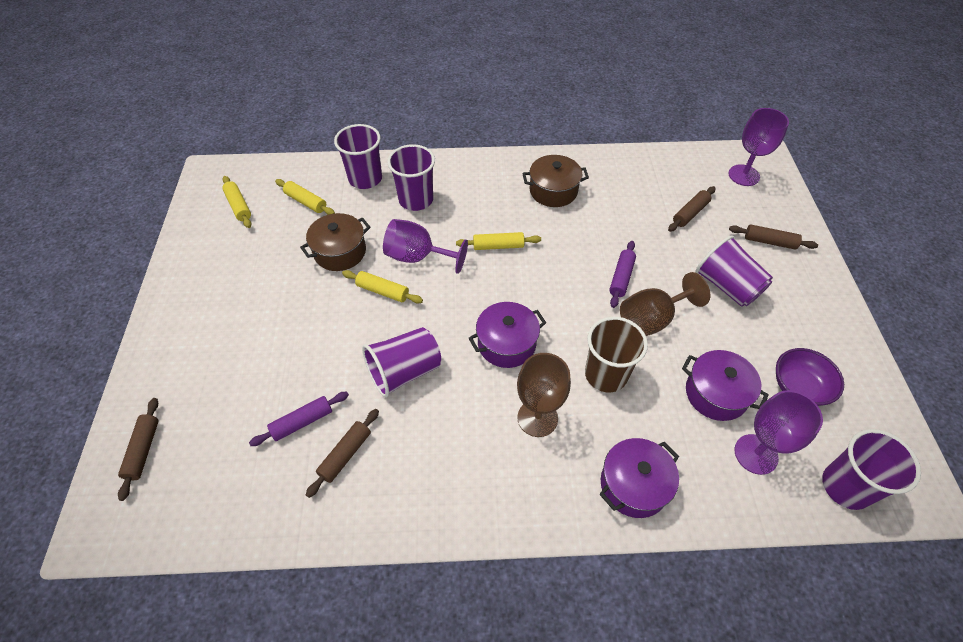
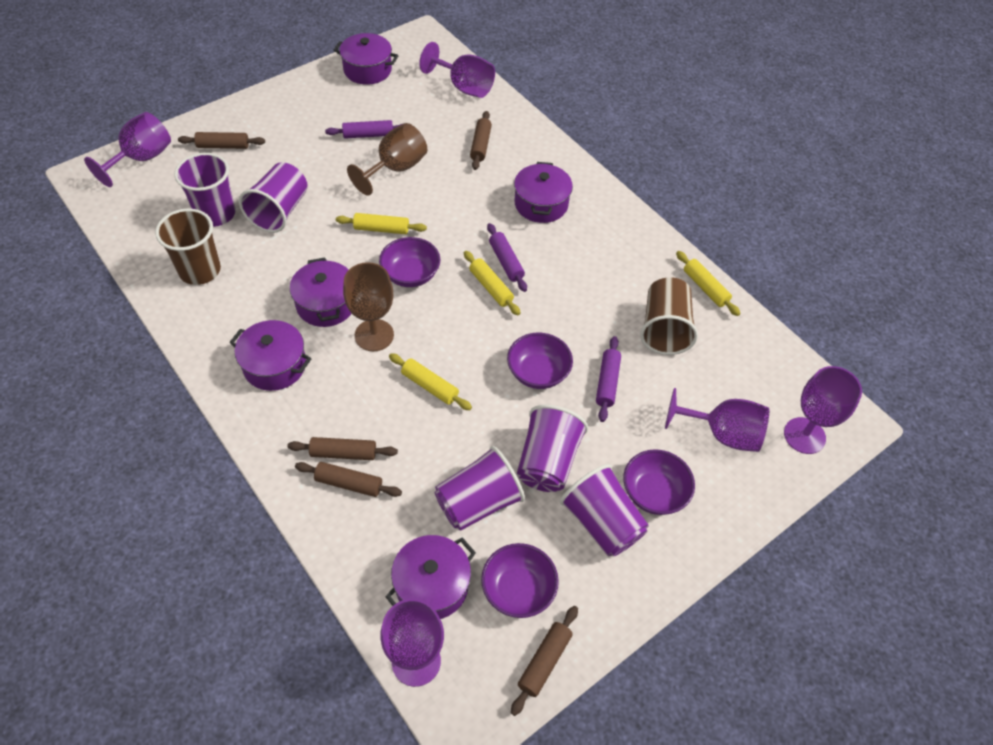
brown cup: 1 -> 2
brown pot: 2 -> 0
brown rolling pin: 4 -> 5
purple bowl: 1 -> 4
purple goblet: 3 -> 5
purple pot: 3 -> 5
purple rolling pin: 2 -> 3

